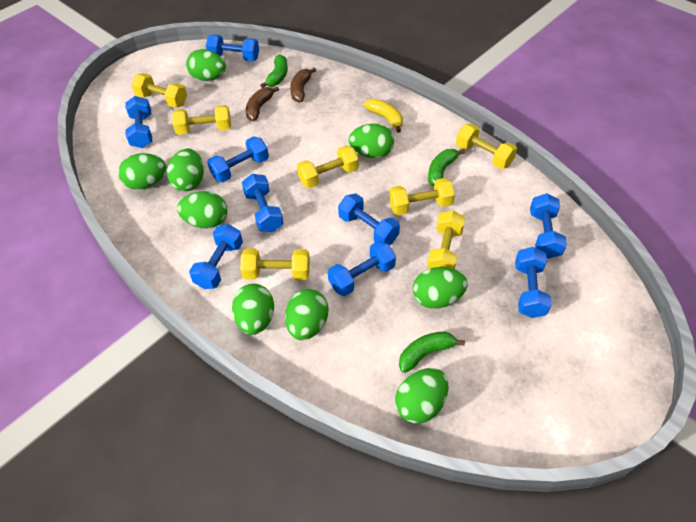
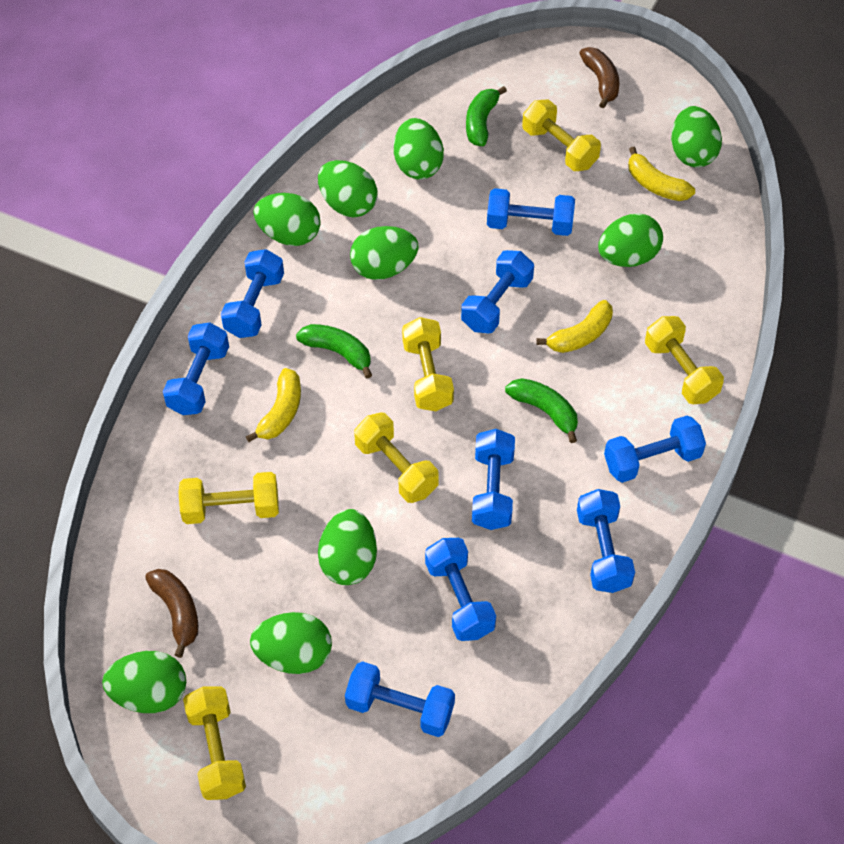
yellow banana: 1 -> 3
yellow dumbbell: 7 -> 6

